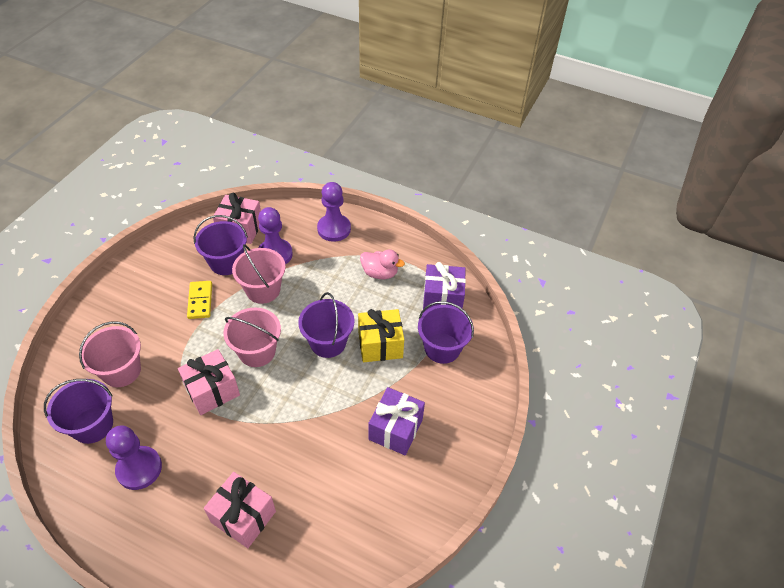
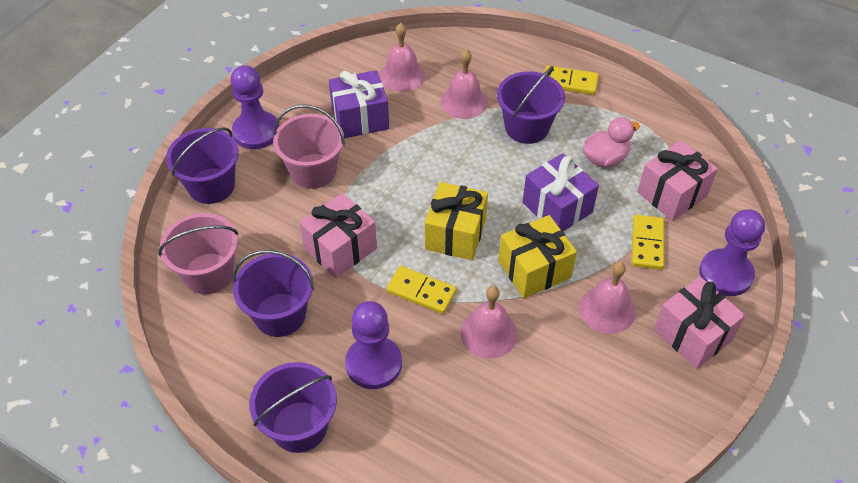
pink bell: 0 -> 4
pink bucket: 3 -> 2
yellow domino: 1 -> 3
yellow gift: 1 -> 2

